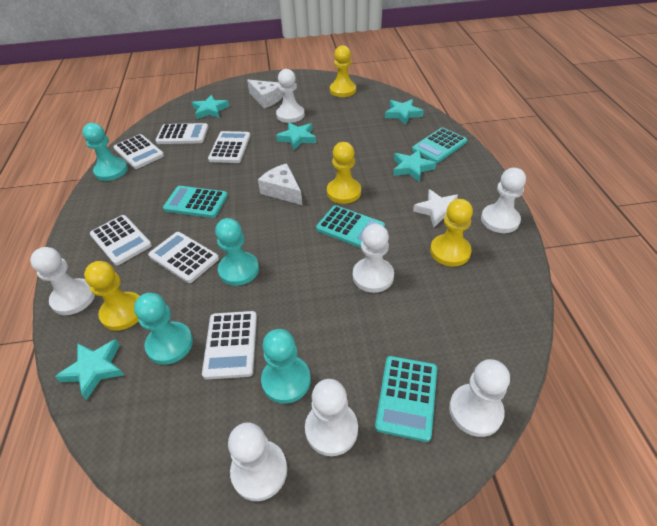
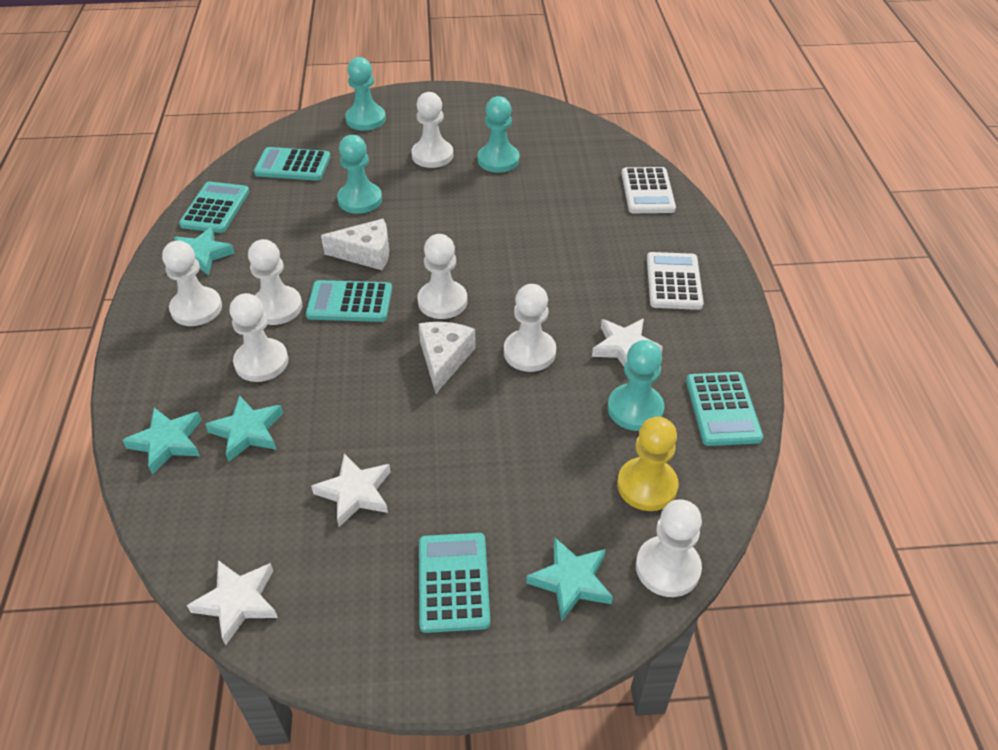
turquoise calculator: 4 -> 5
turquoise star: 5 -> 4
white calculator: 6 -> 2
white star: 1 -> 3
yellow pawn: 4 -> 1

